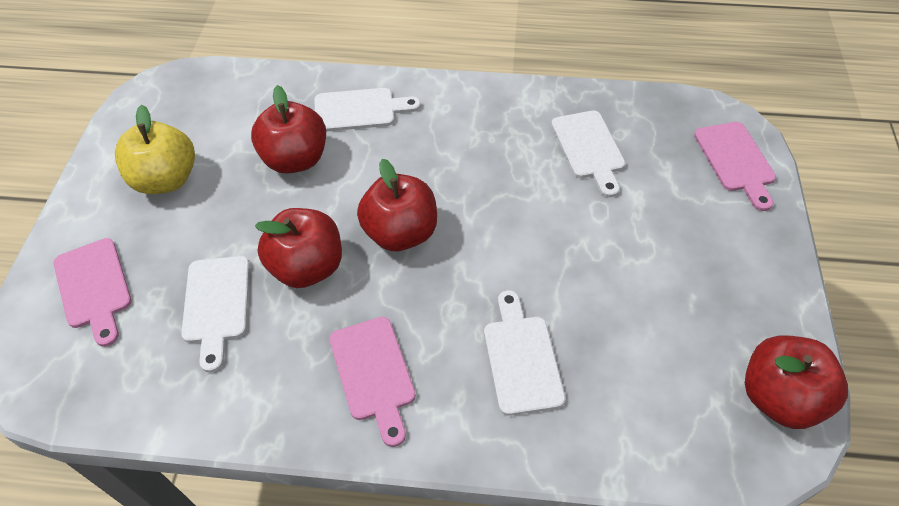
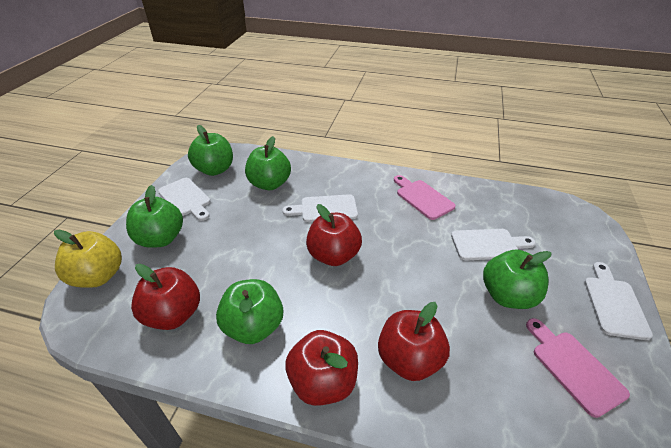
green apple: 0 -> 5
pink cutting board: 3 -> 2

